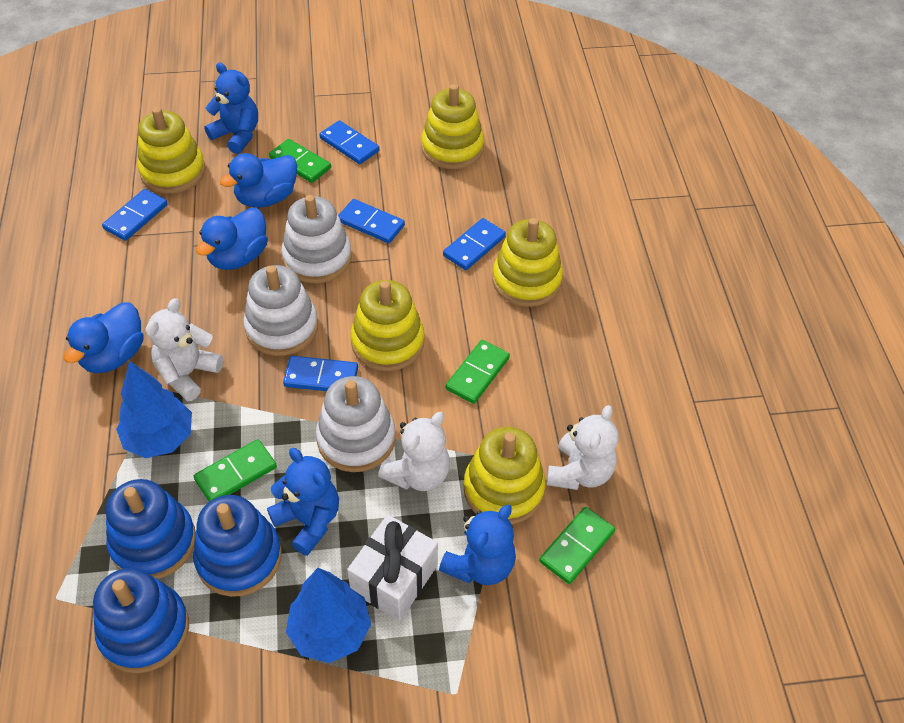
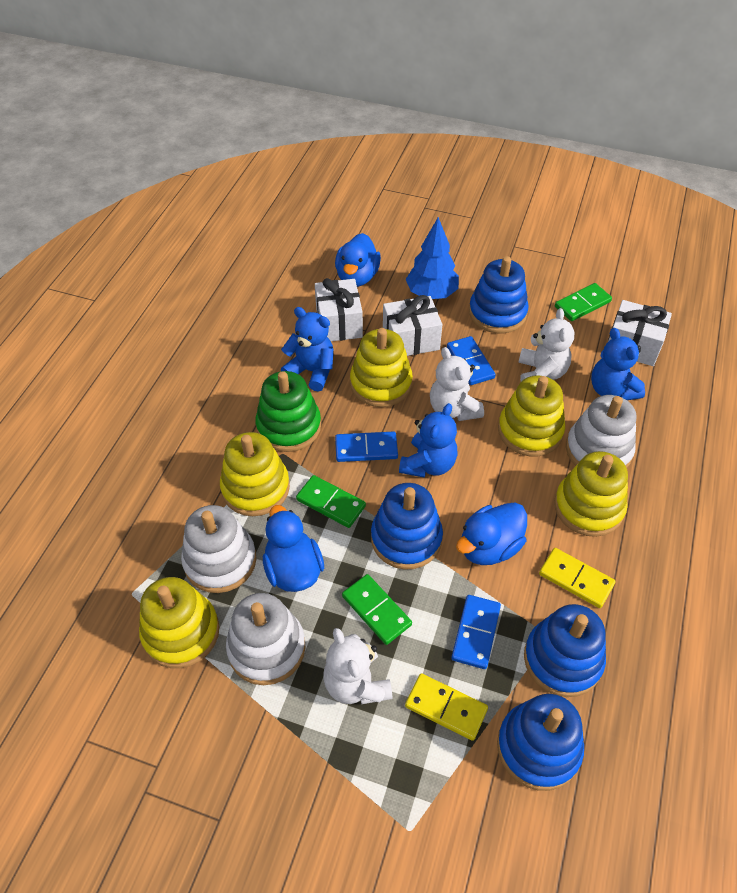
blue domino: 5 -> 3
blue stacking toy: 3 -> 4
blue tree: 2 -> 1
green domino: 4 -> 3
green stacking toy: 0 -> 1
white gift: 1 -> 3
yellow domino: 0 -> 2

